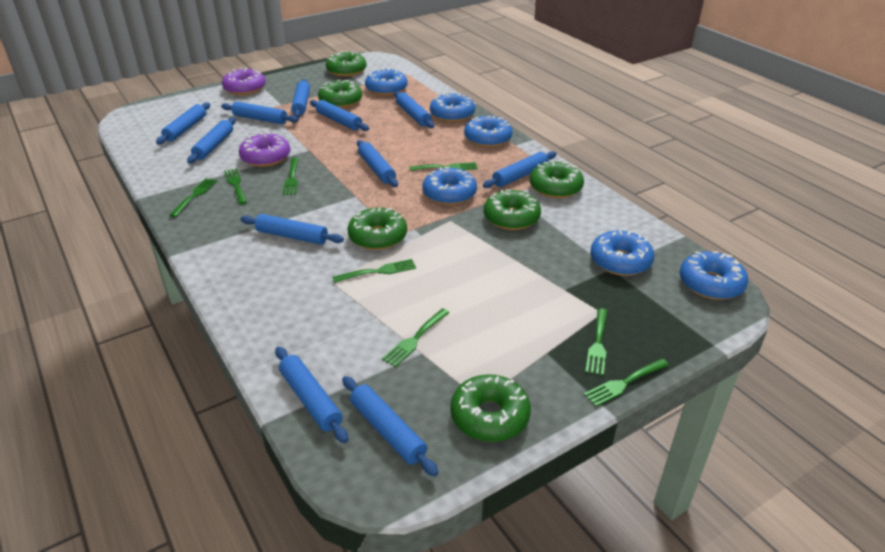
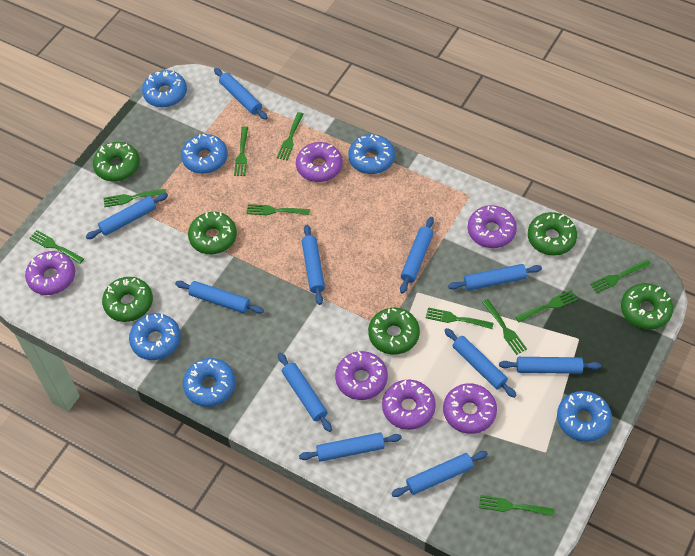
green fork: 8 -> 10
purple donut: 2 -> 6

